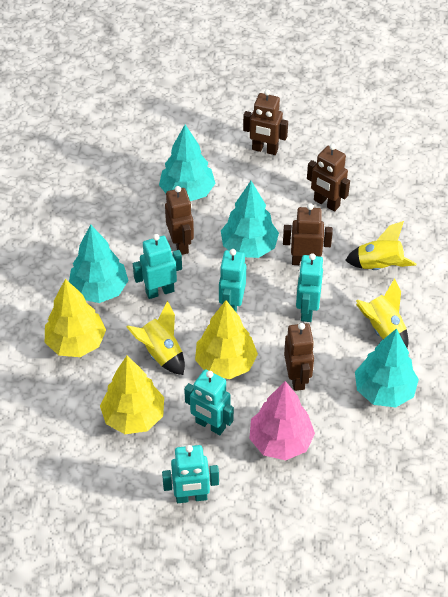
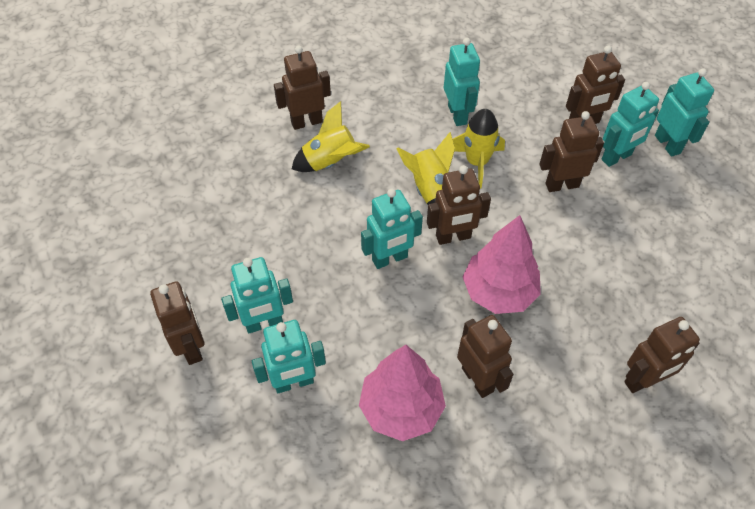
brown robot: 5 -> 7
pink tree: 1 -> 2
turquoise robot: 5 -> 6
turquoise tree: 4 -> 0
yellow tree: 3 -> 0

